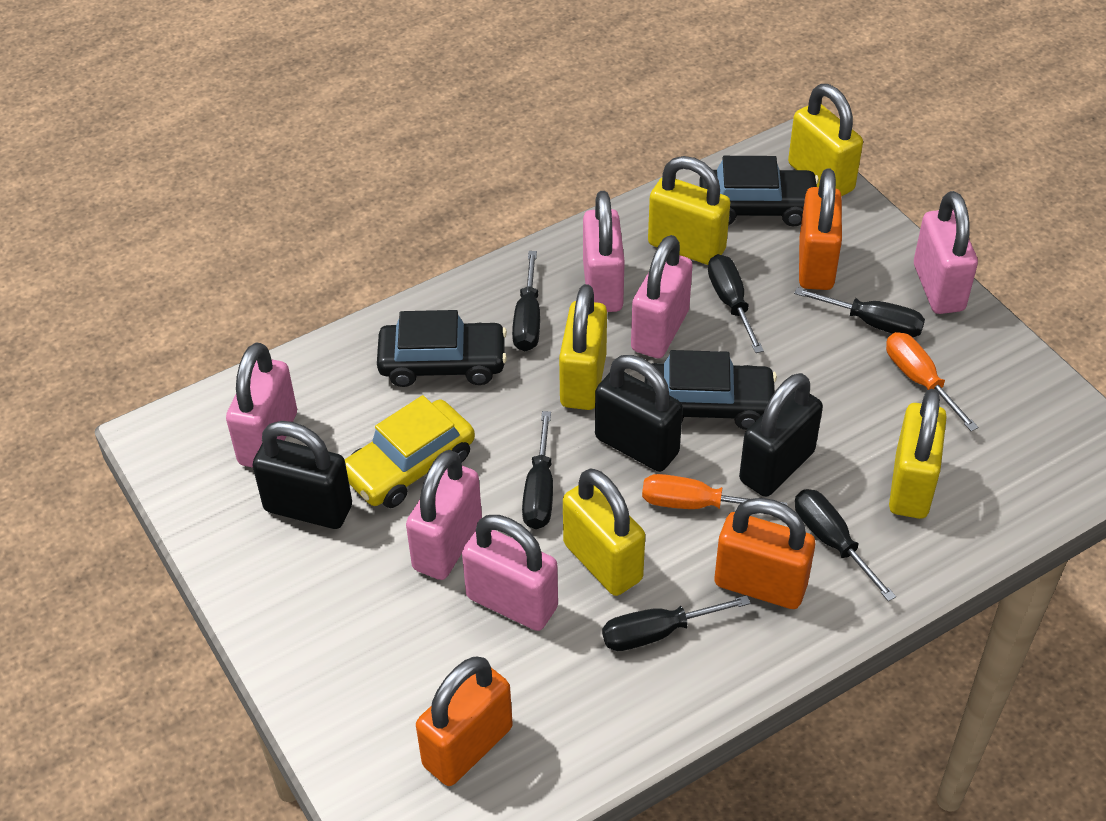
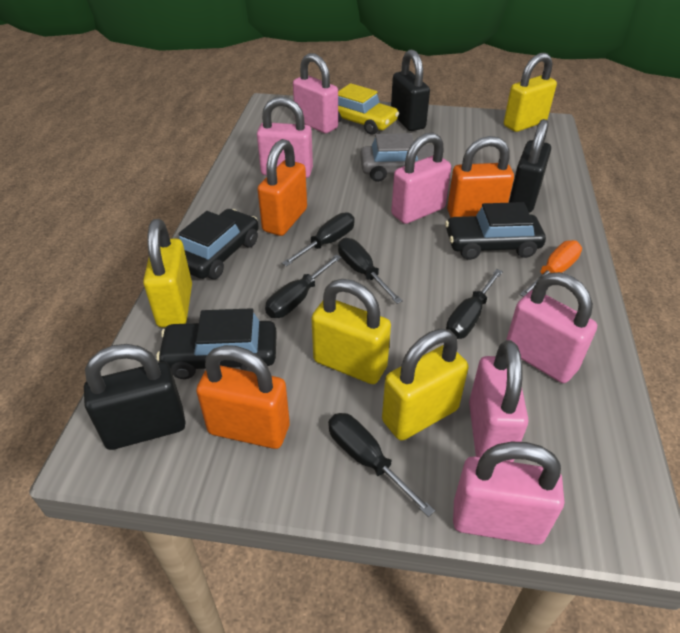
black screwdriver: 6 -> 5
grey car: 0 -> 1
orange screwdriver: 2 -> 1
yellow padlock: 5 -> 4

